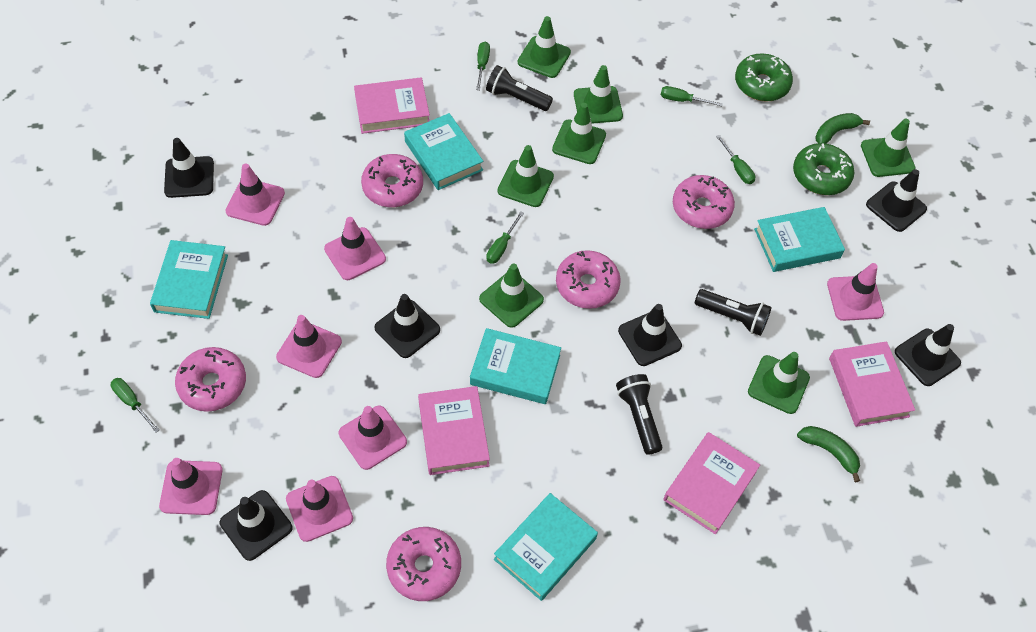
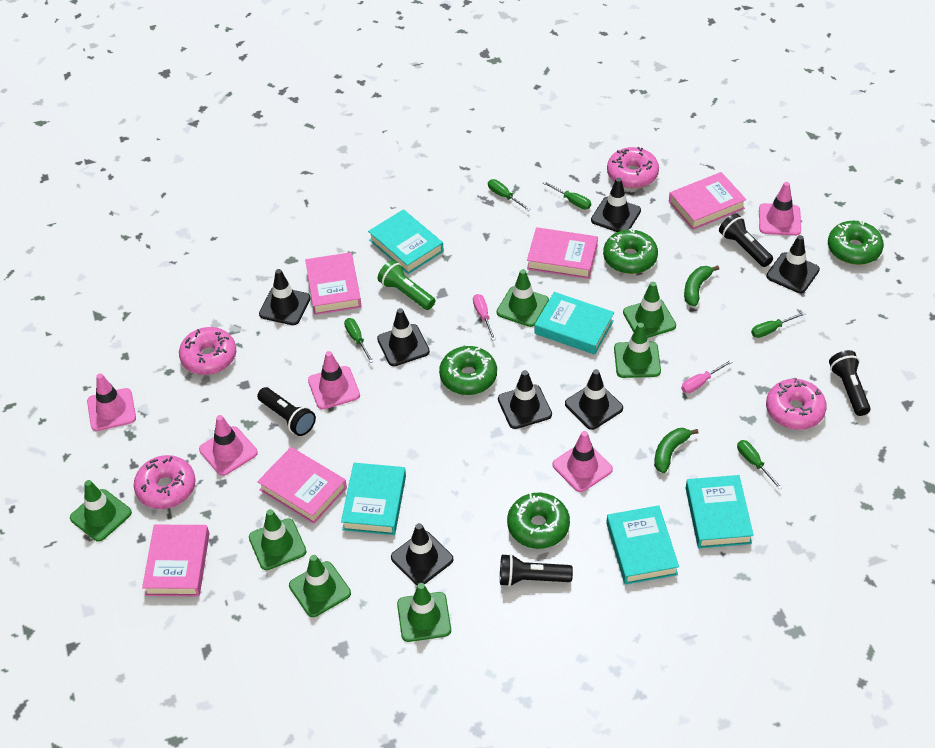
black flashlight: 3 -> 4
black traffic cone: 6 -> 7
green donut: 2 -> 4
green flashlight: 0 -> 1
pink book: 4 -> 5
pink donut: 5 -> 4
pink screwdriver: 0 -> 2
pink traffic cone: 7 -> 5

